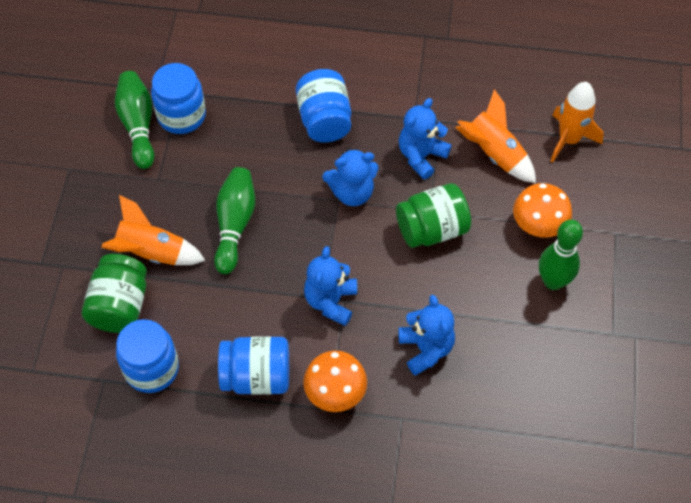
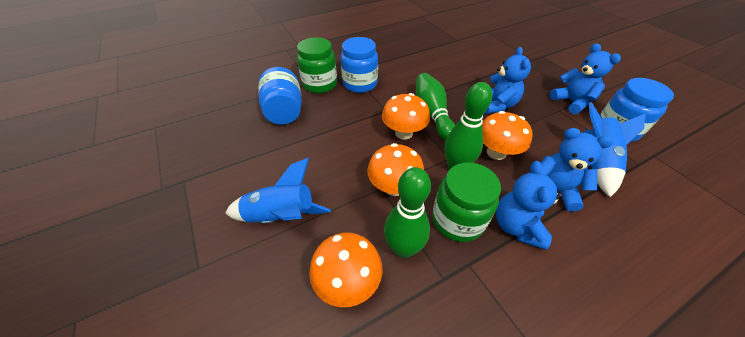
blue jar: 4 -> 3
blue rocket: 0 -> 2
orange mushroom: 2 -> 4
orange rocket: 3 -> 0

